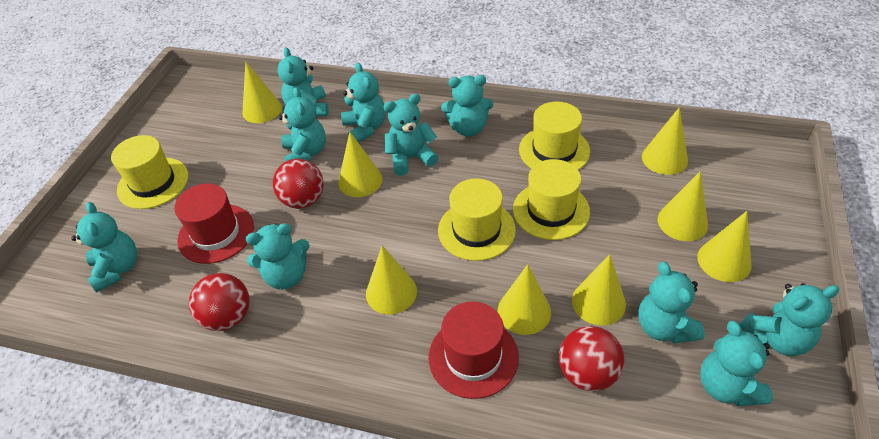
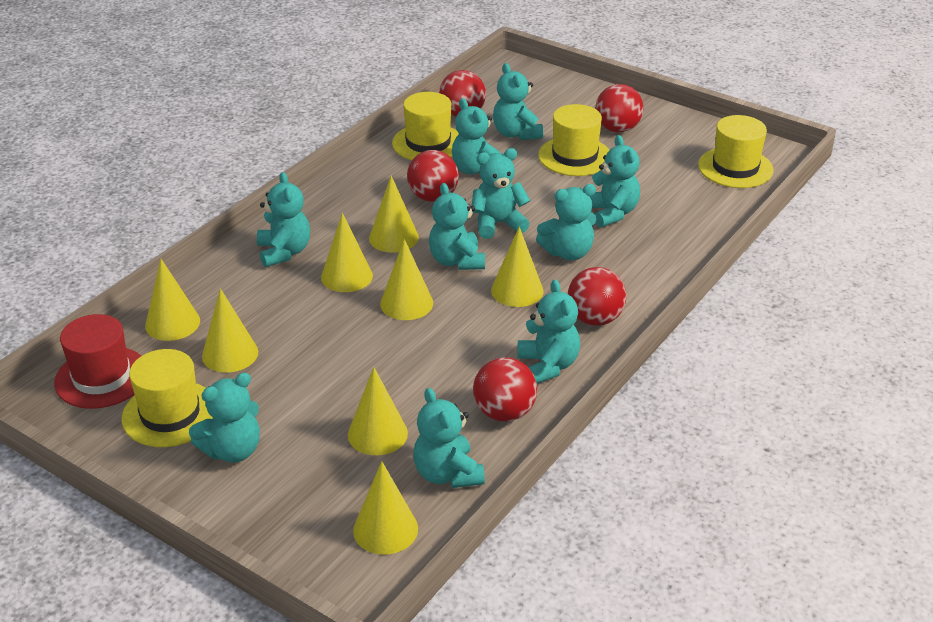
red ball: 3 -> 5
red hat: 2 -> 1

